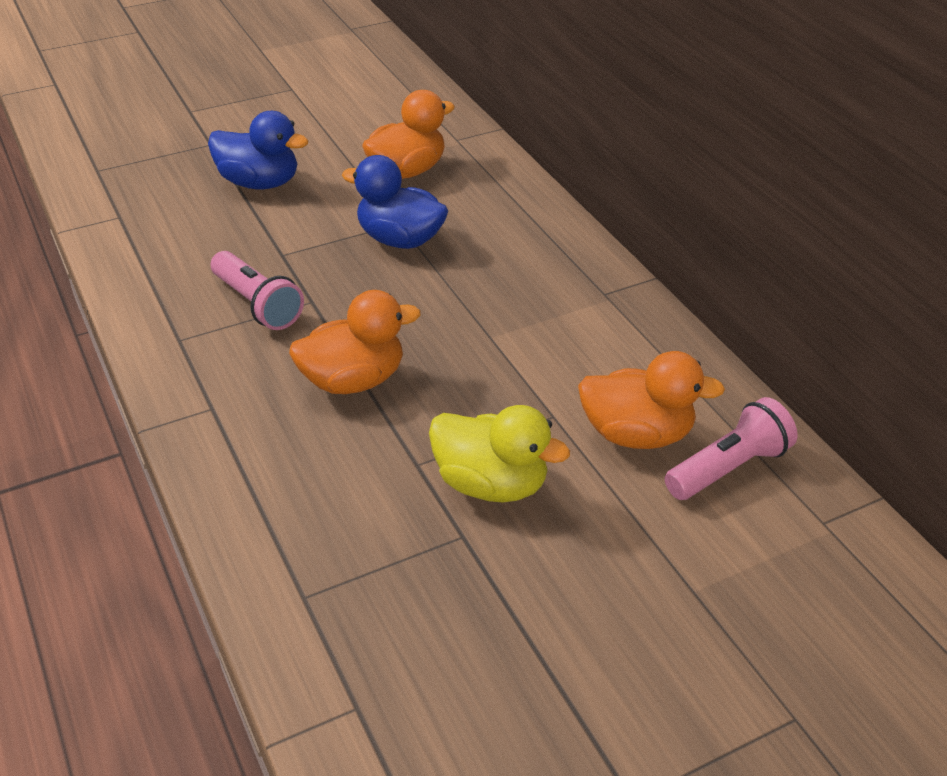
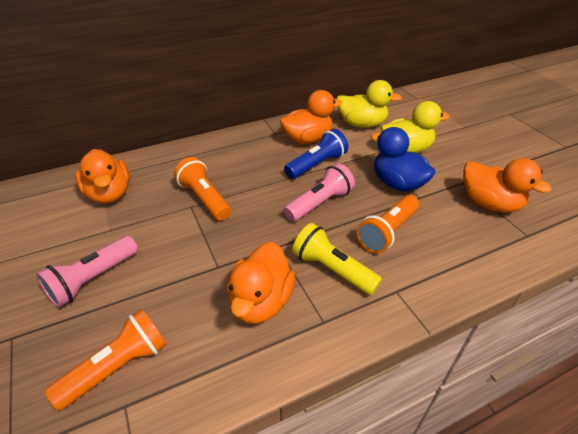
blue duck: 2 -> 1
blue flashlight: 0 -> 1
orange duck: 3 -> 4
orange flashlight: 0 -> 3
yellow duck: 1 -> 2
yellow flashlight: 0 -> 1

